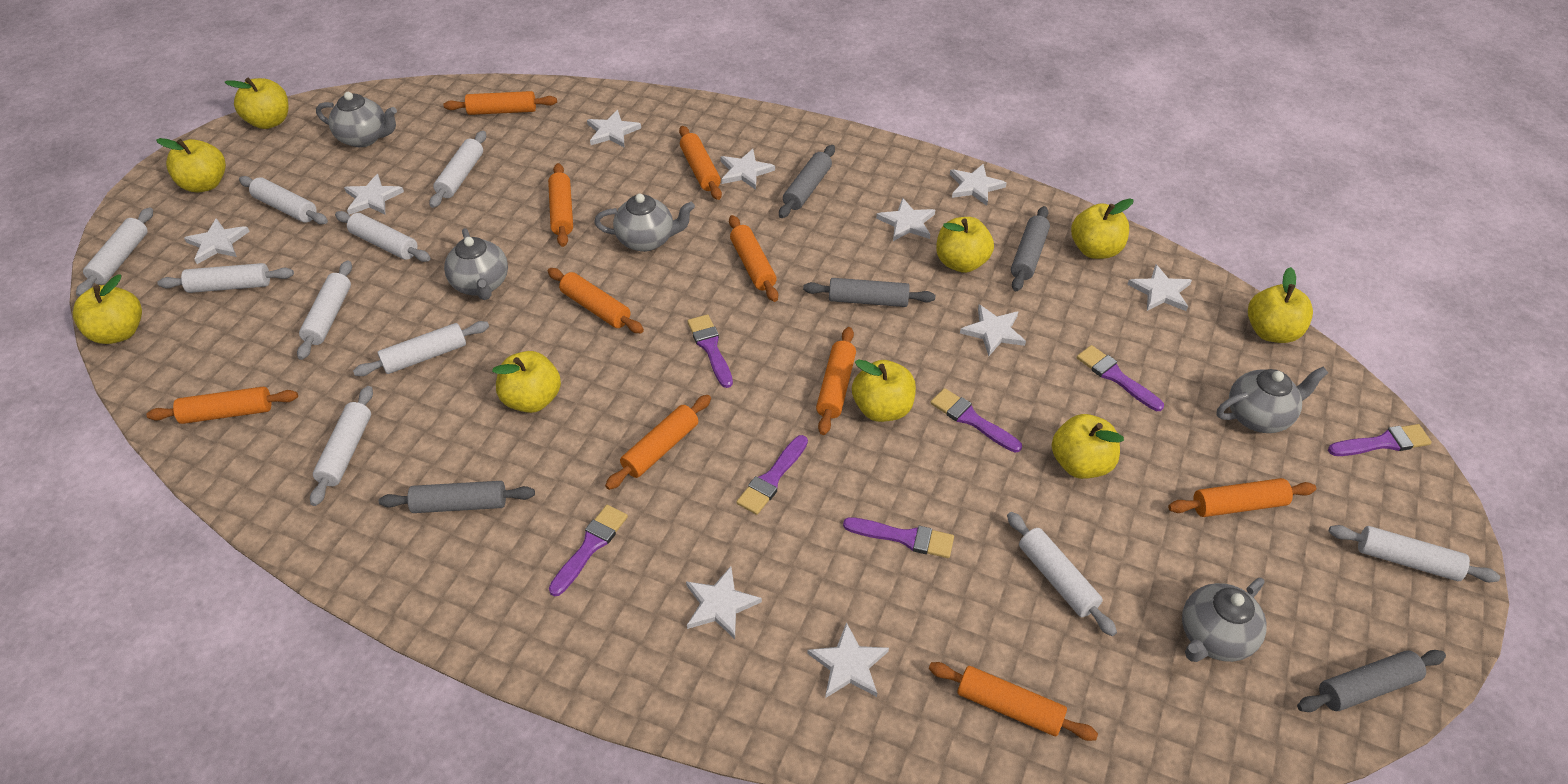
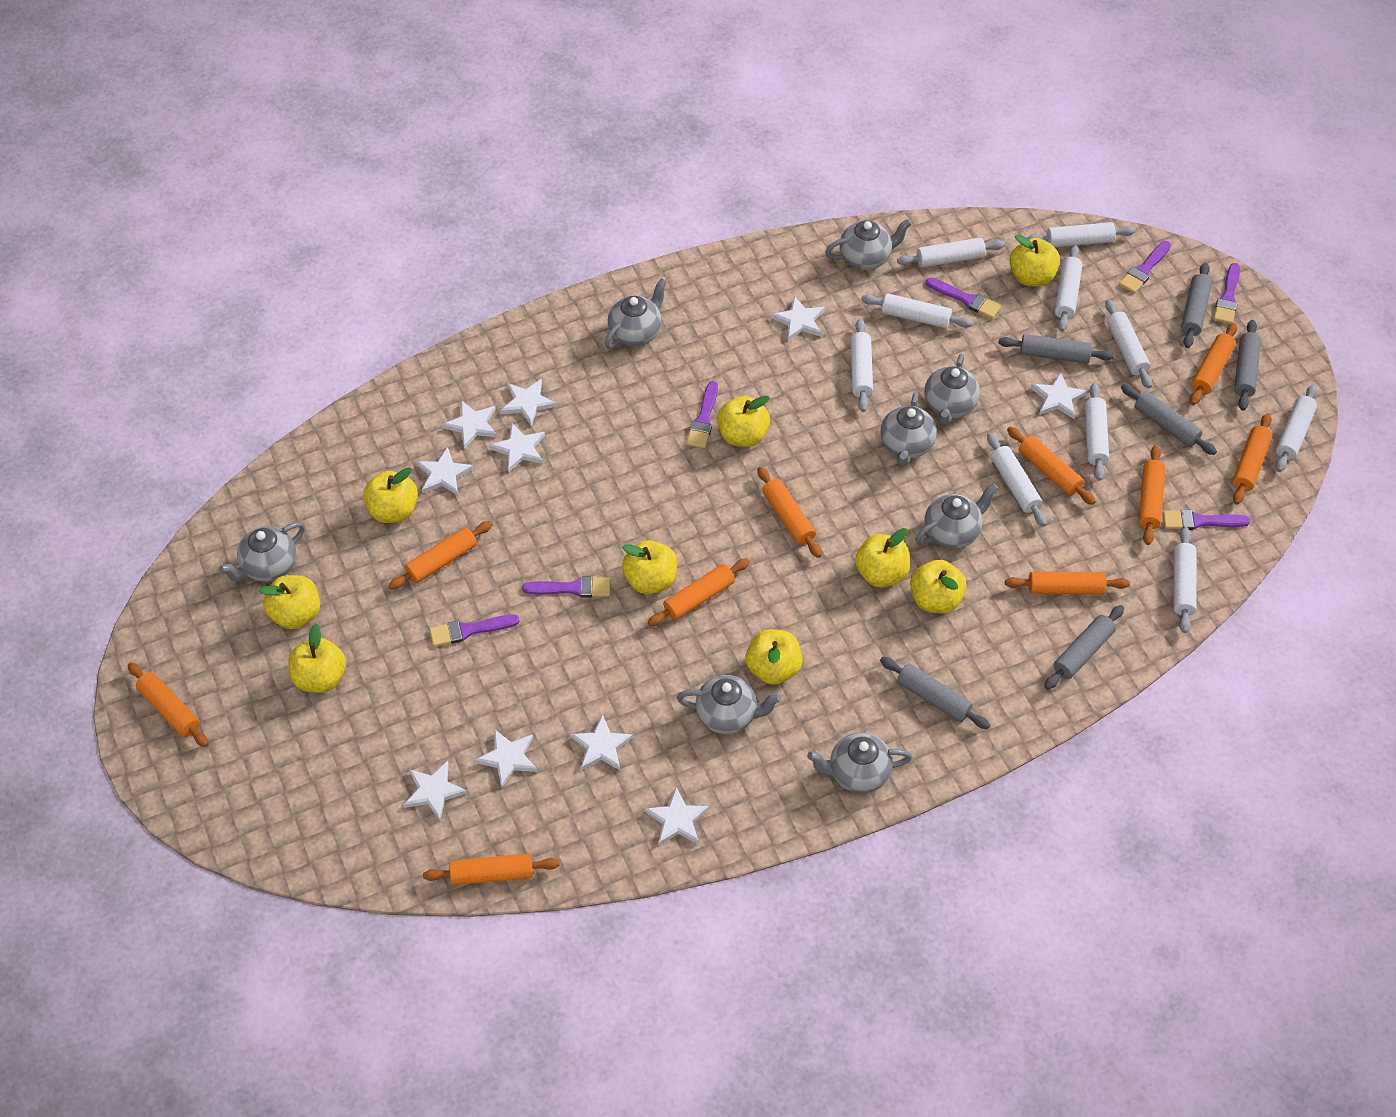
grey rolling pin: 5 -> 6
grey teapot: 5 -> 8

